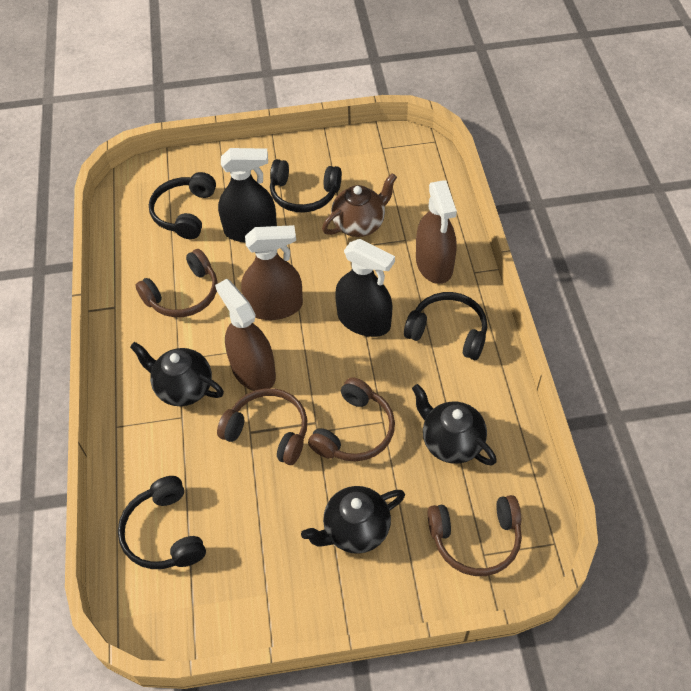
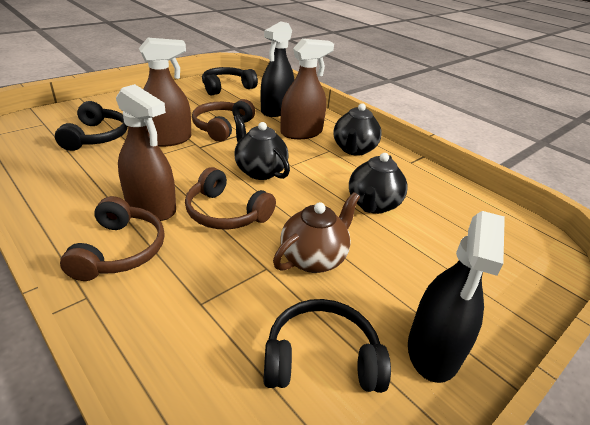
black headphones: 4 -> 3
brown headphones: 4 -> 3

